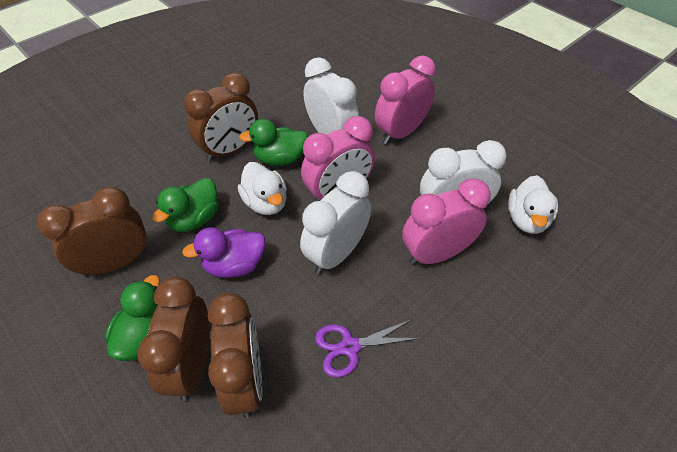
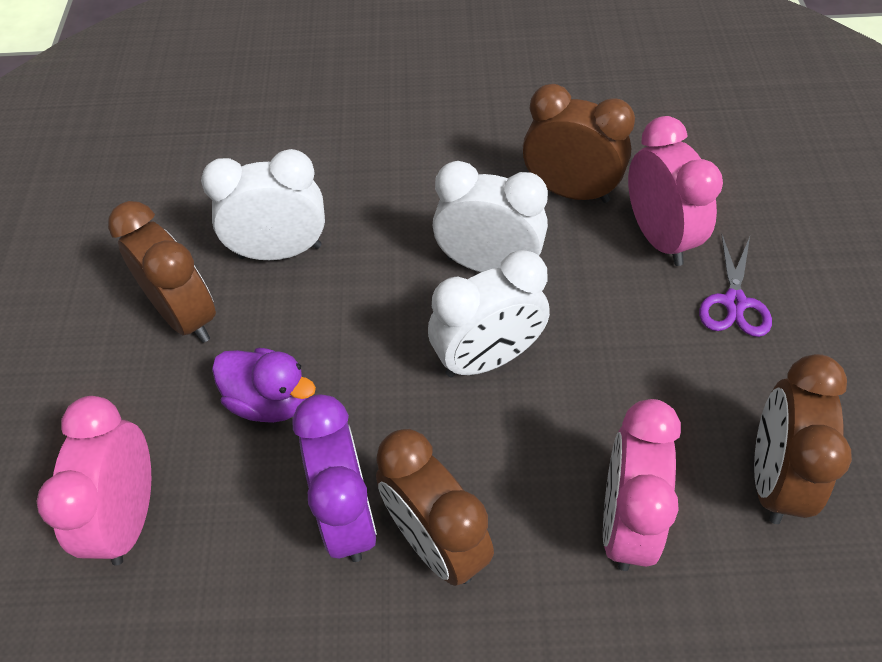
green duck: 3 -> 0
purple clock: 0 -> 1
white duck: 2 -> 0

